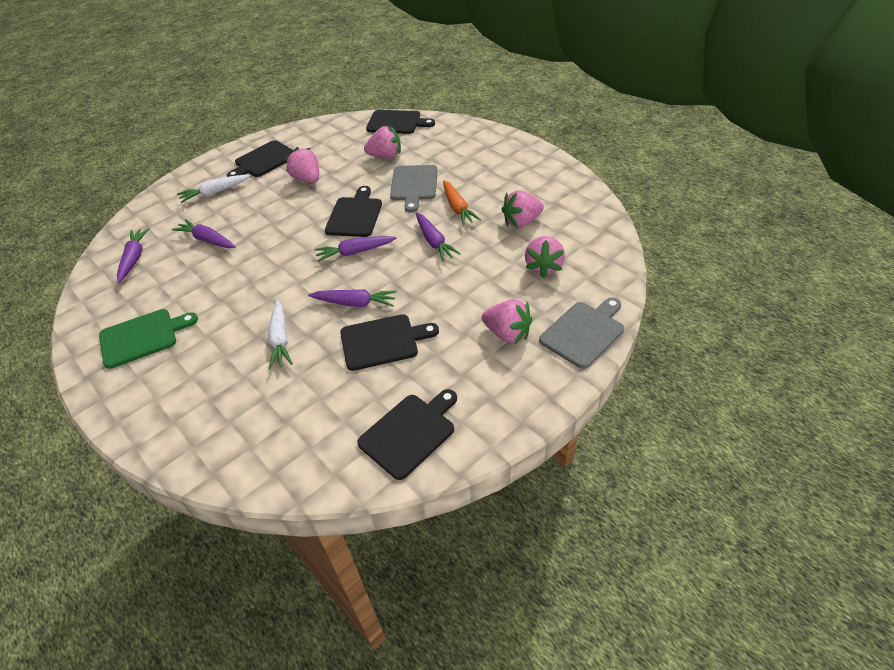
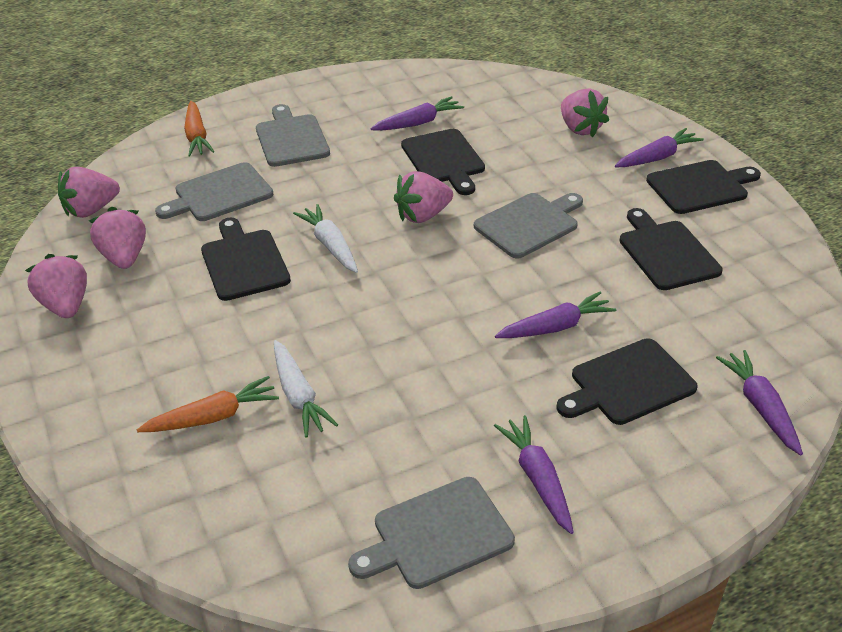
green cutting board: 1 -> 0
grey cutting board: 2 -> 4
orange carrot: 1 -> 2

